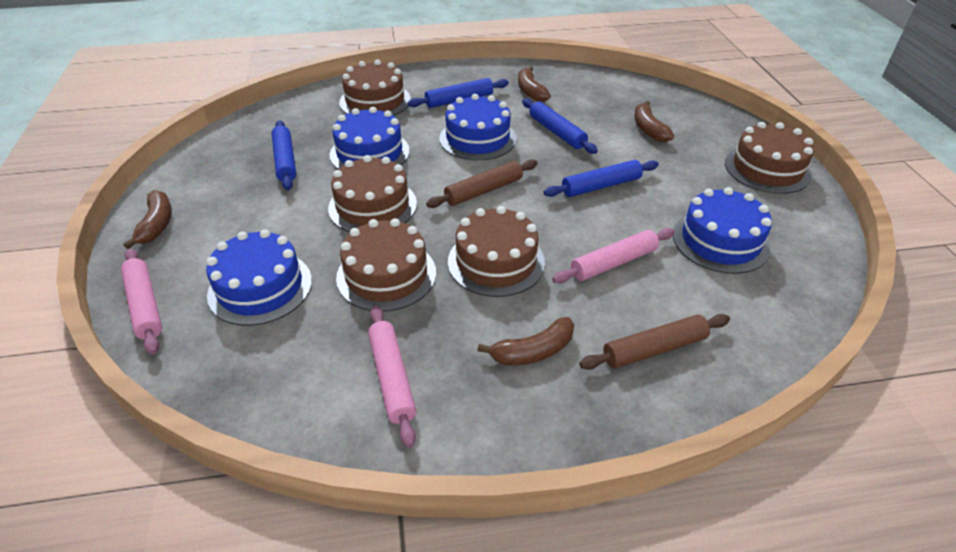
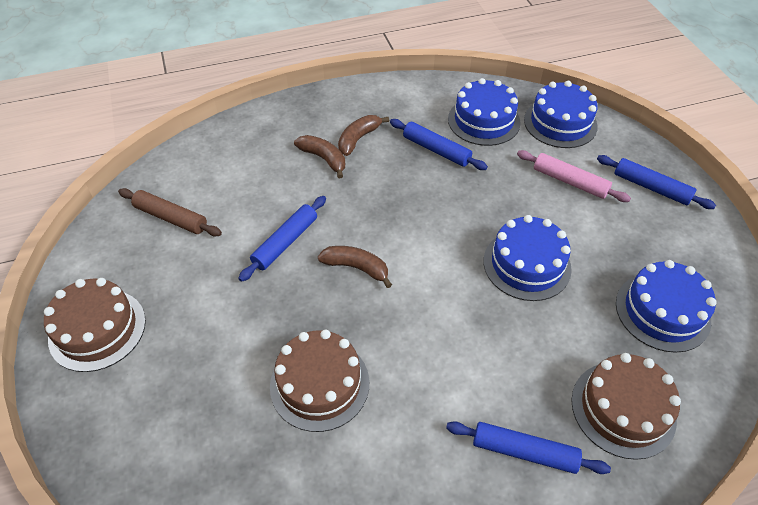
brown banana: 4 -> 3
brown cake: 5 -> 3
brown rolling pin: 2 -> 1
pink rolling pin: 3 -> 1

